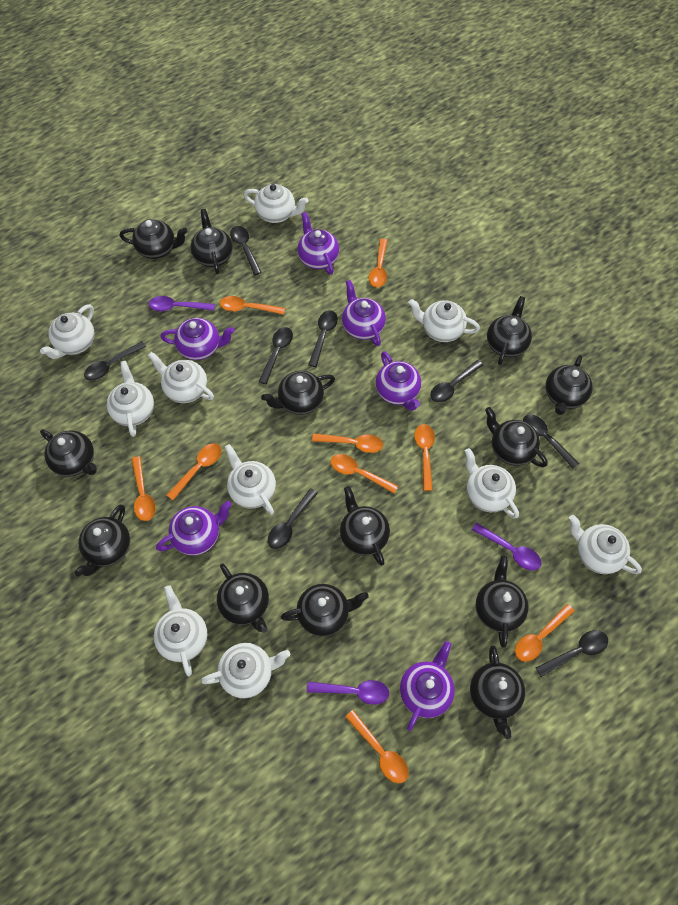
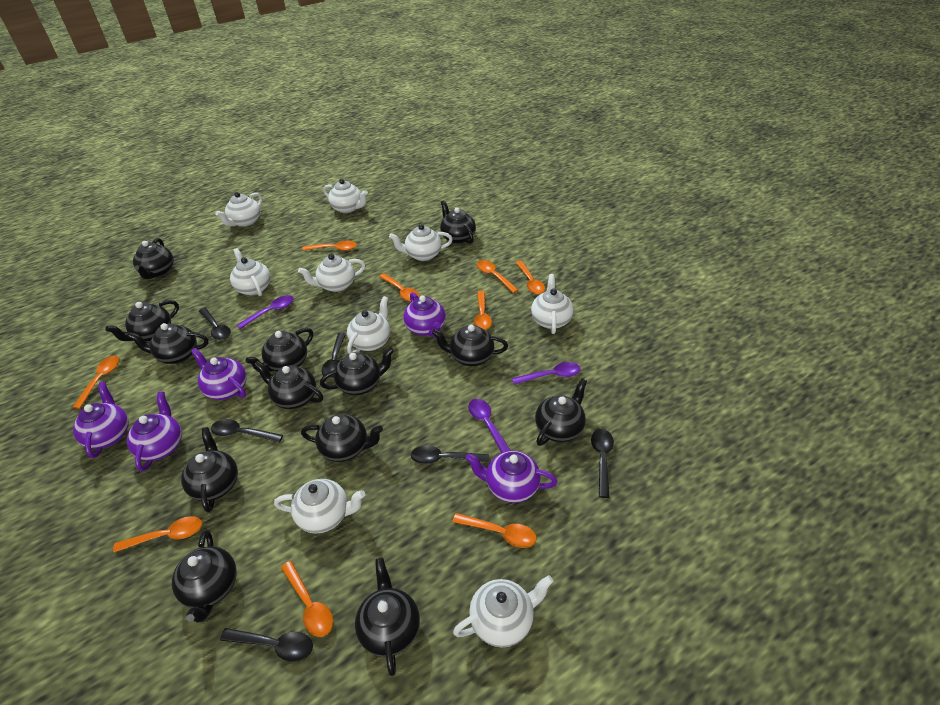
black spoon: 8 -> 6
purple teapot: 6 -> 5
white teapot: 10 -> 9

